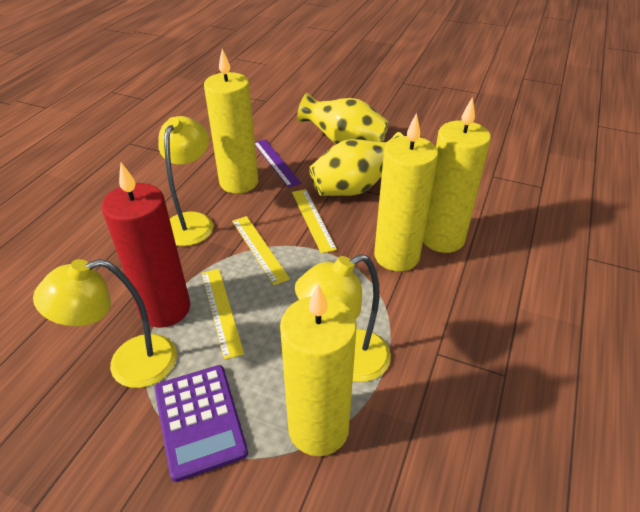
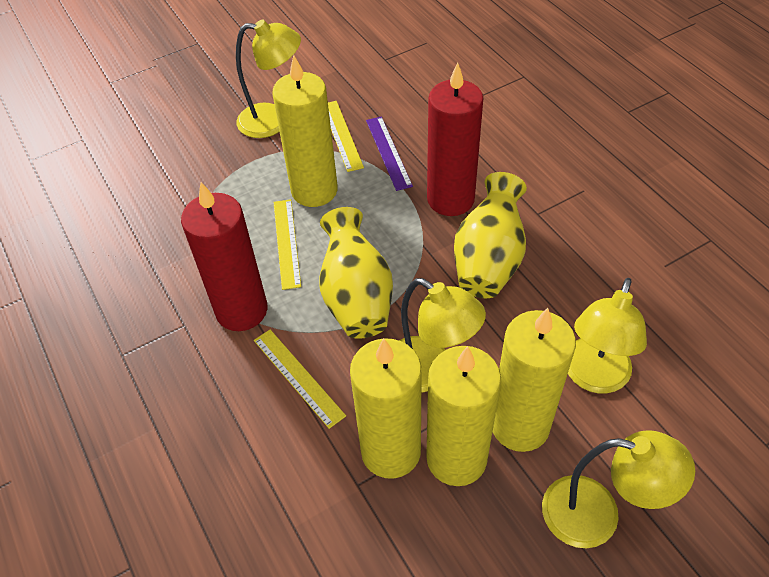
purple calculator: 1 -> 0
red candle: 1 -> 2
yellow lamp: 3 -> 4

